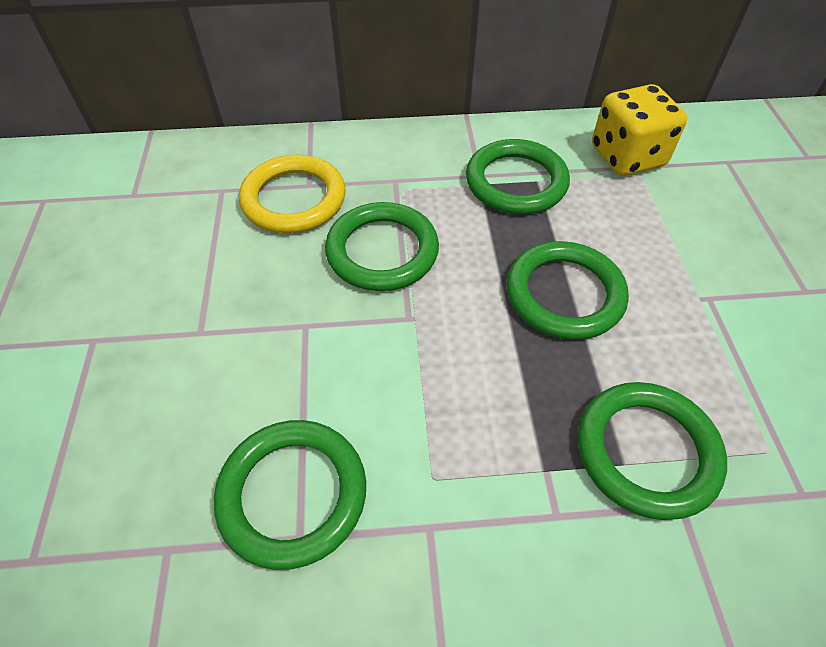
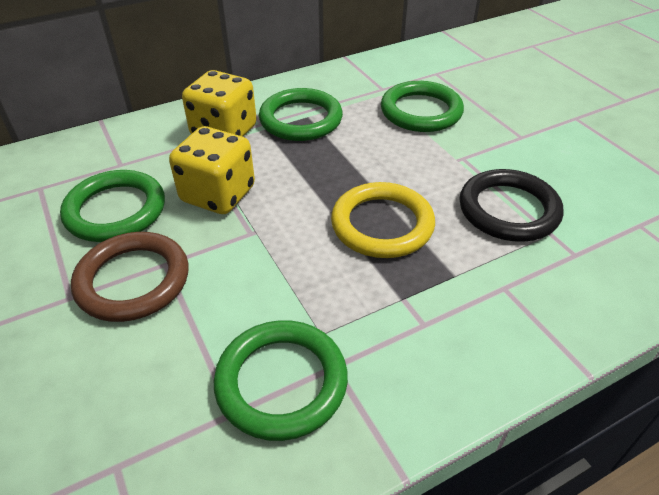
black ring: 0 -> 1
brown ring: 0 -> 1
green ring: 5 -> 4
yellow dice: 1 -> 2

